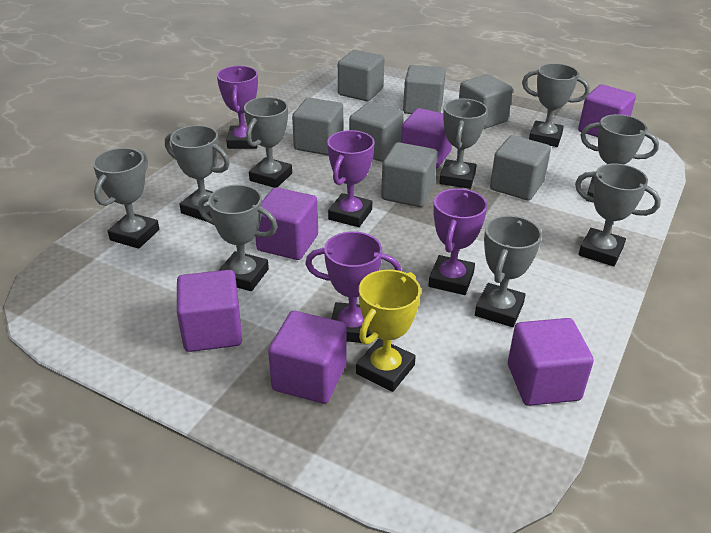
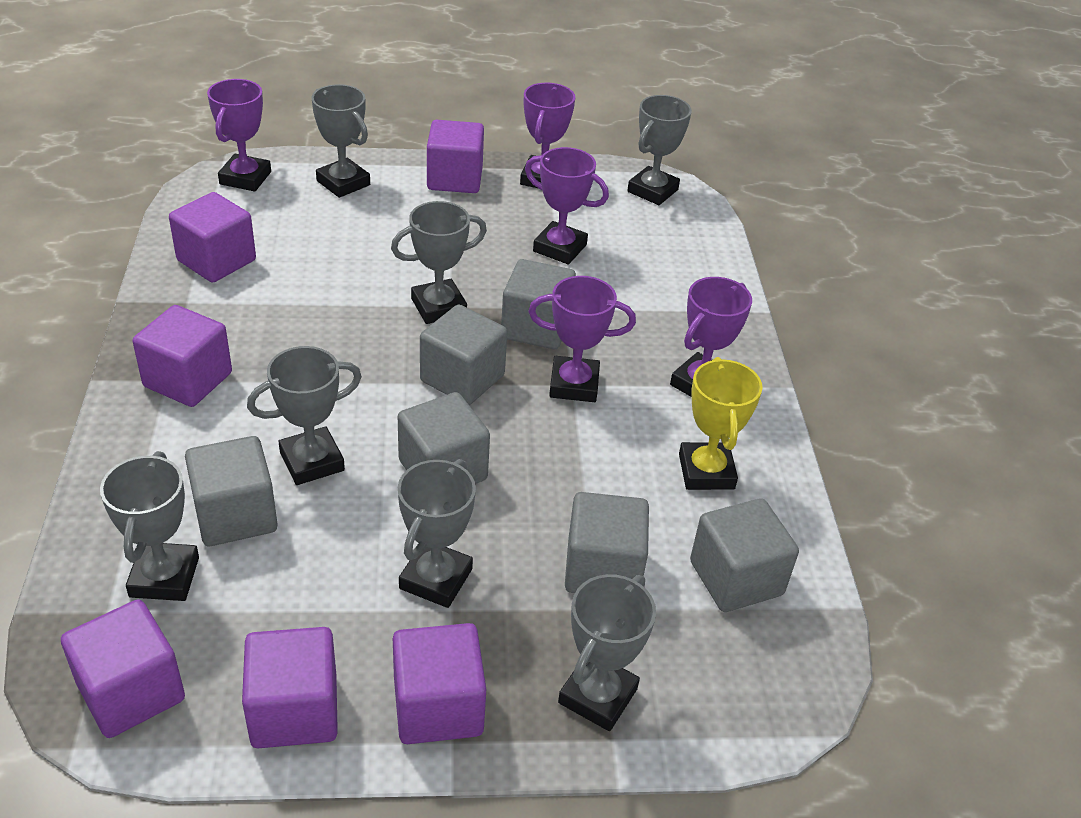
grey cube: 7 -> 6
grey trophy: 9 -> 7
purple trophy: 4 -> 5

